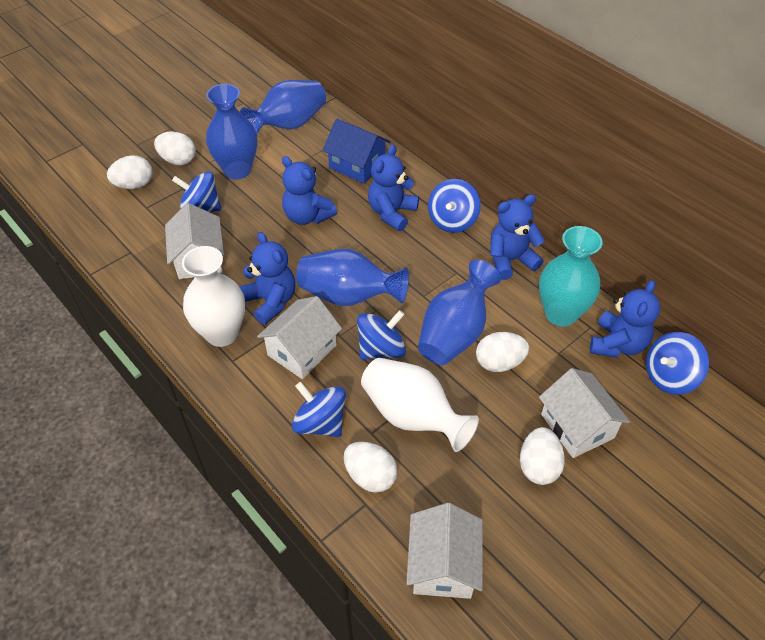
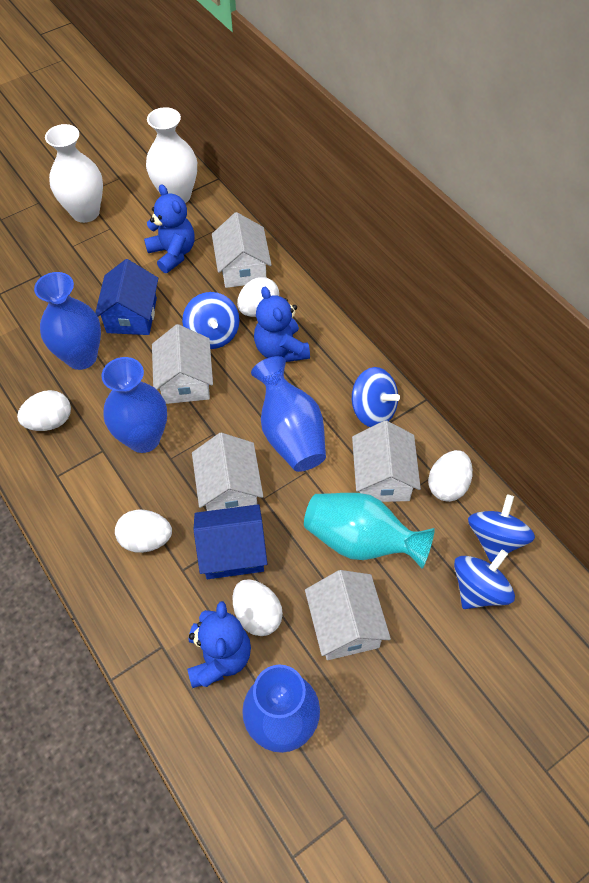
blue house: 1 -> 2
blue spinning top: 5 -> 4
blue teddy bear: 5 -> 3
white house: 4 -> 5

